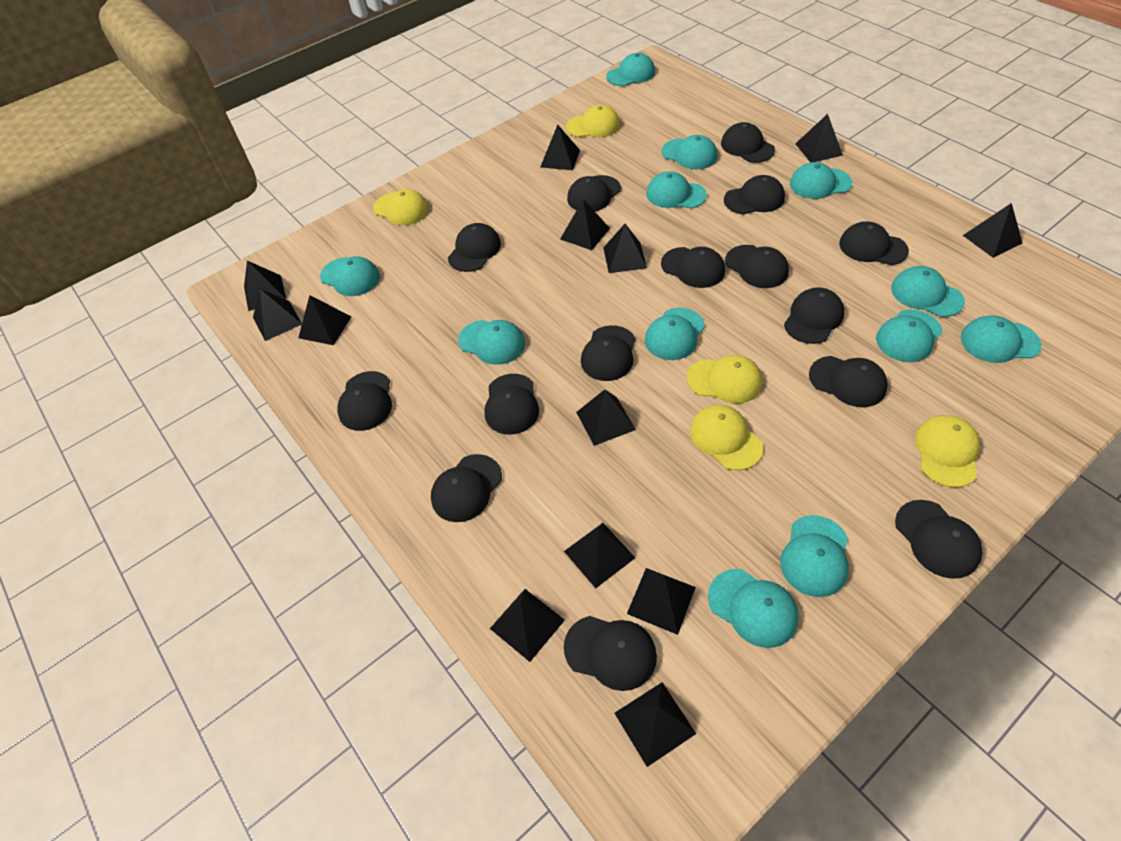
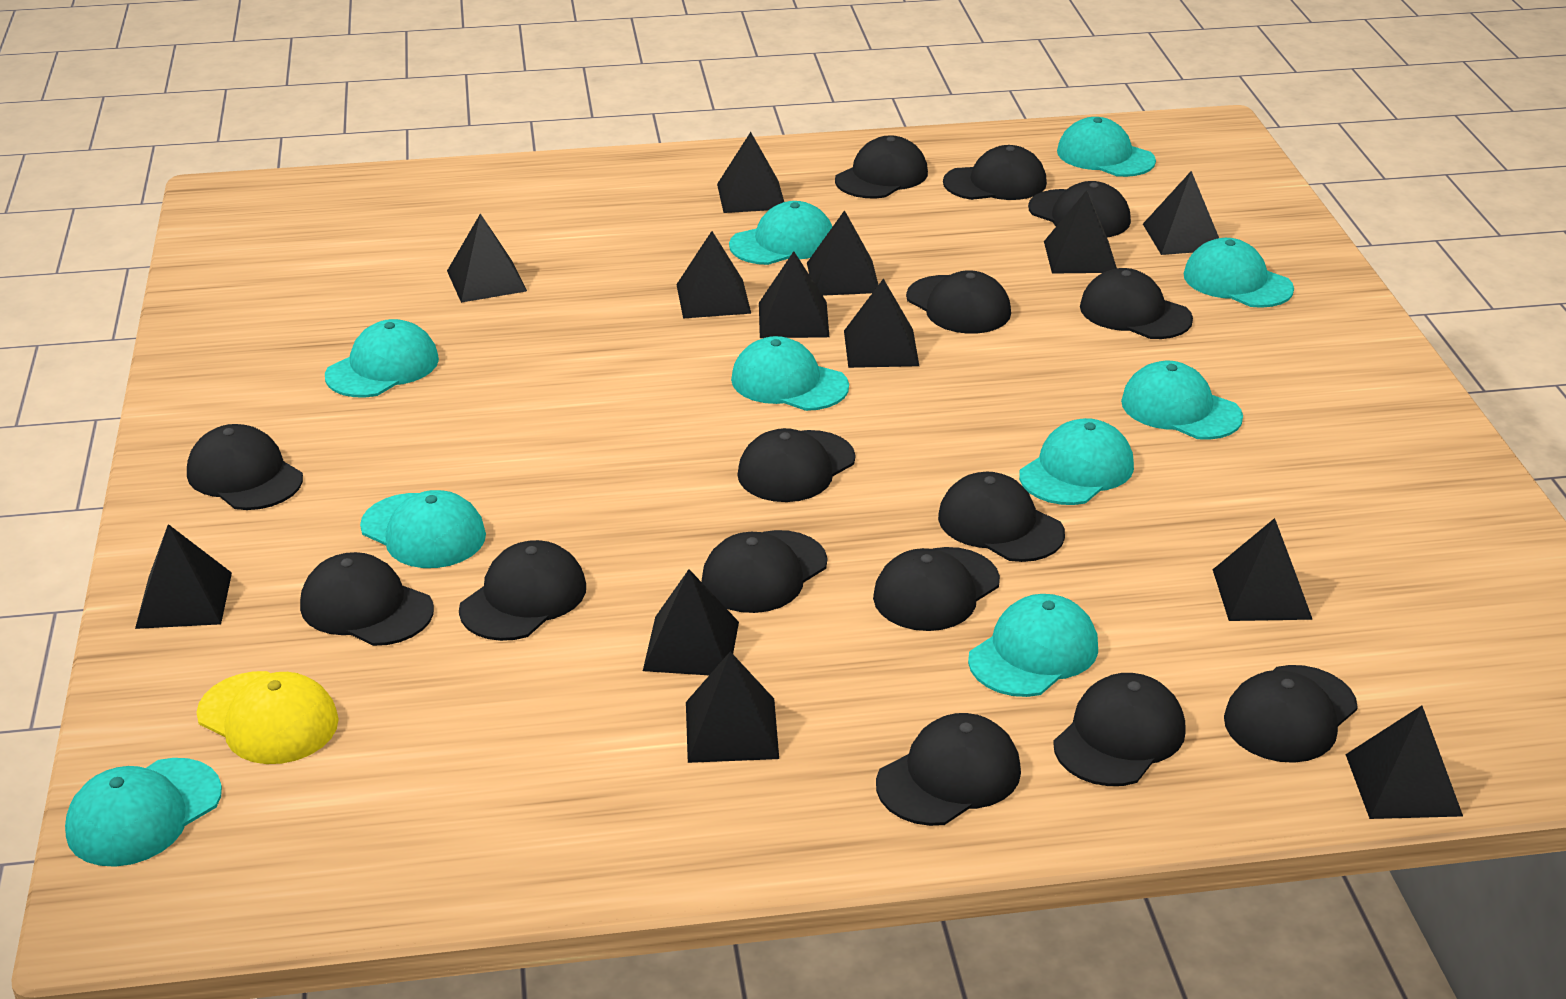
turquoise cap: 12 -> 10
yellow cap: 5 -> 1

